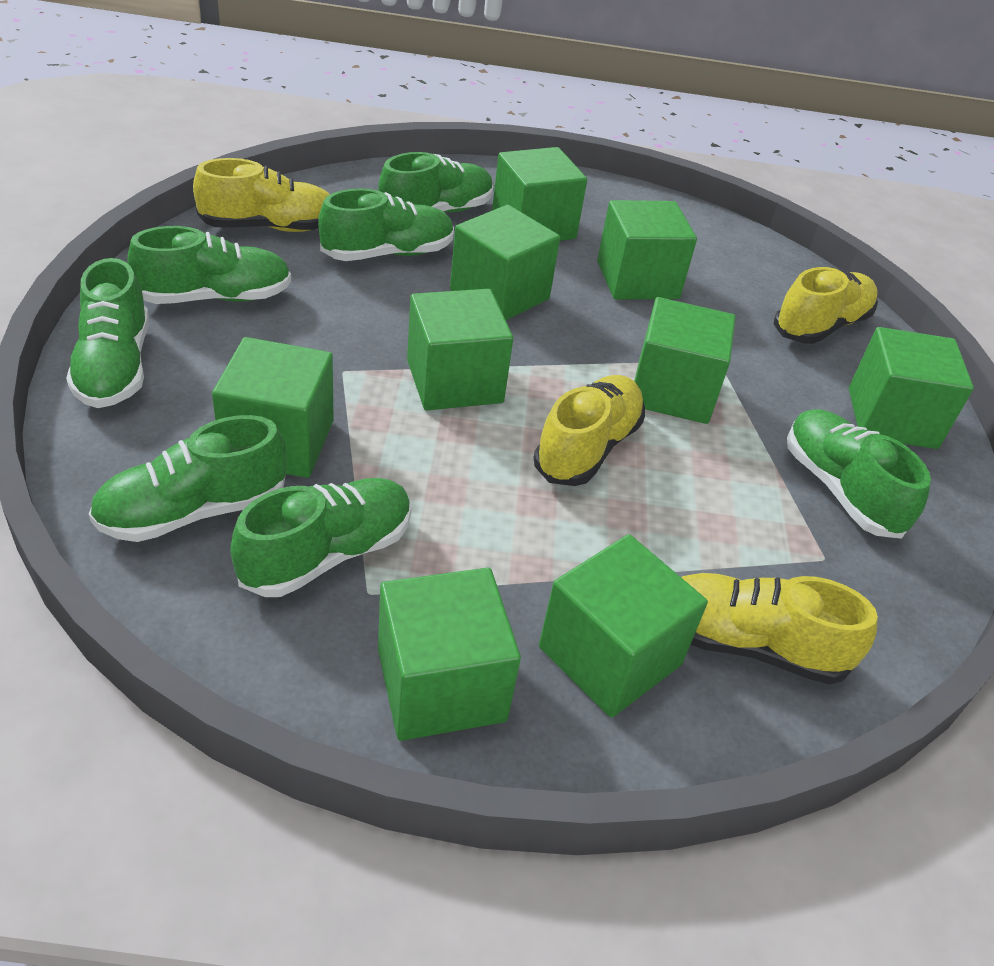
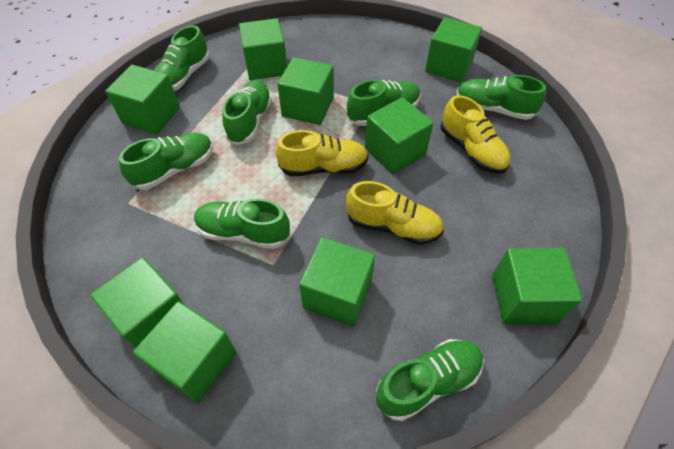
yellow shoe: 4 -> 3

